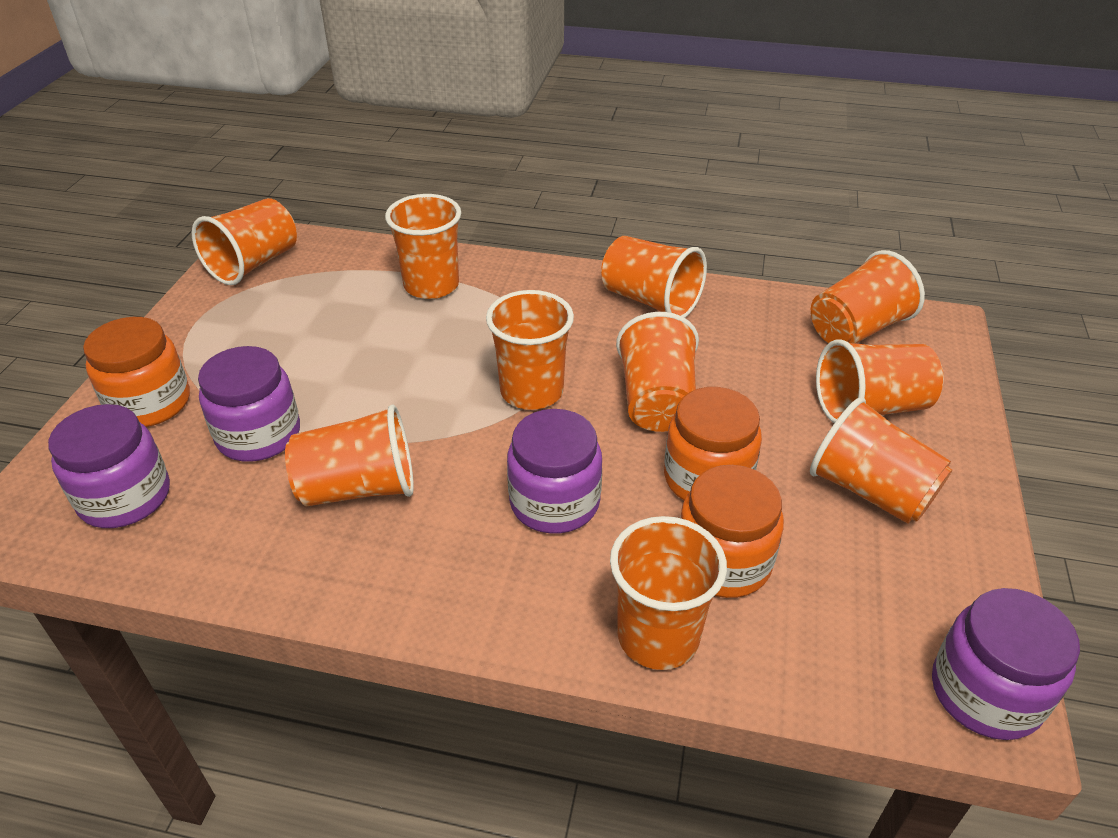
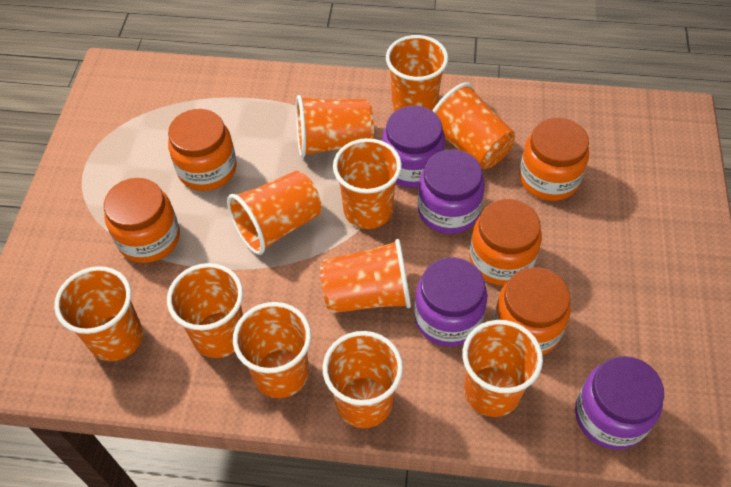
orange cup: 10 -> 11
orange jar: 3 -> 5

